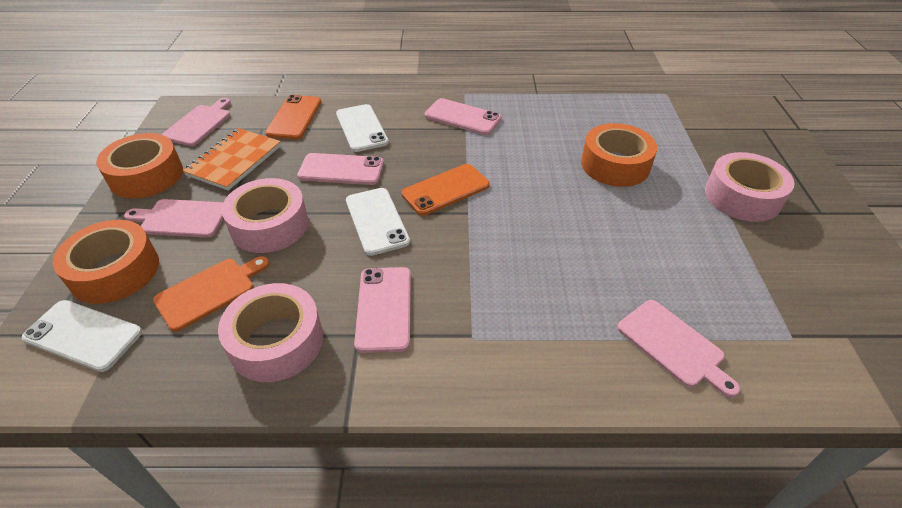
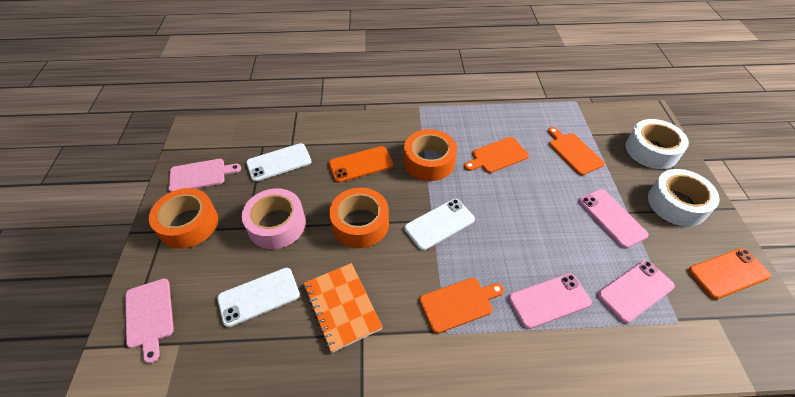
orange cutting board: 1 -> 3
pink cutting board: 3 -> 2
pink tape: 3 -> 1
white tape: 0 -> 2

